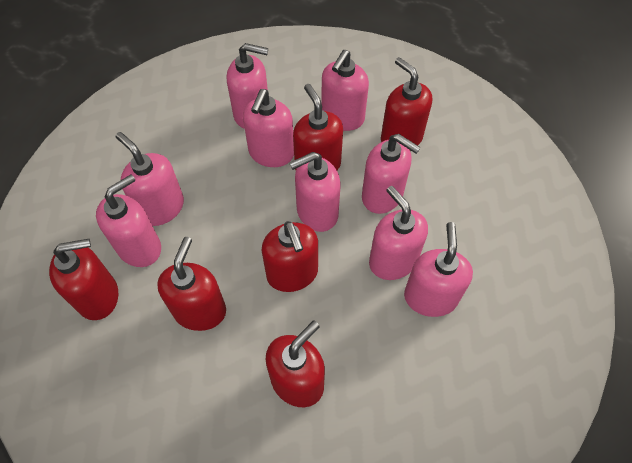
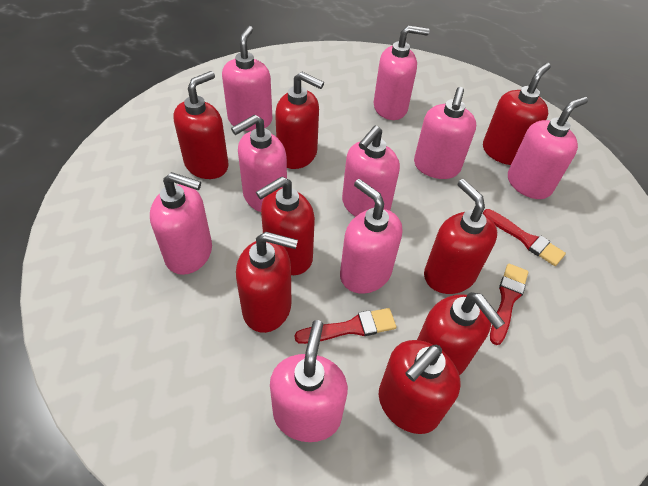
red brush: 0 -> 3
red soap dispenser: 6 -> 8

